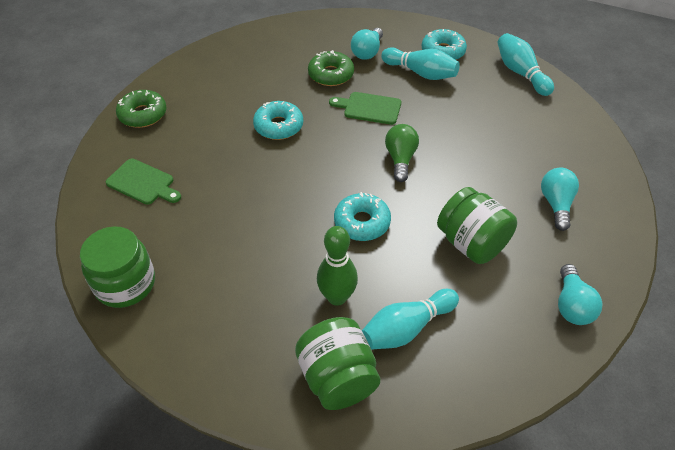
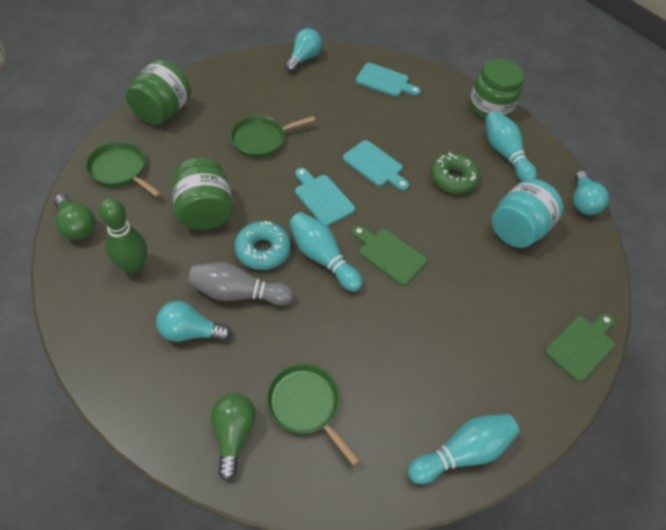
green donut: 2 -> 1
green light bulb: 1 -> 2
green pan: 0 -> 3
grey bowling pin: 0 -> 1
turquoise cutting board: 0 -> 3
turquoise donut: 3 -> 1
turquoise jar: 0 -> 1

